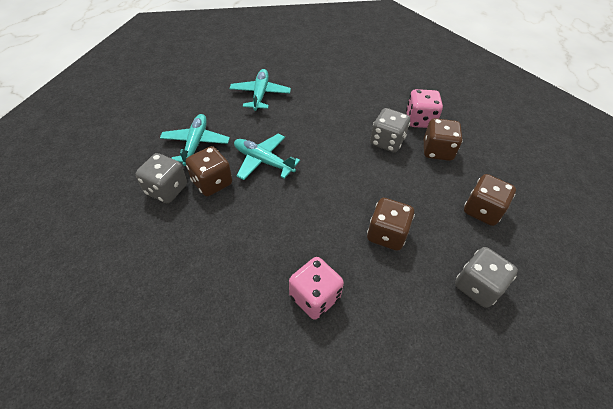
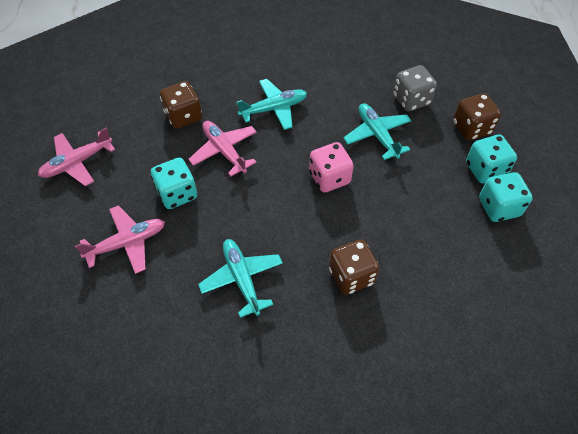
brown dice: 4 -> 3
grey dice: 3 -> 1
pink dice: 2 -> 1
pink plane: 0 -> 3
turquoise dice: 0 -> 3

